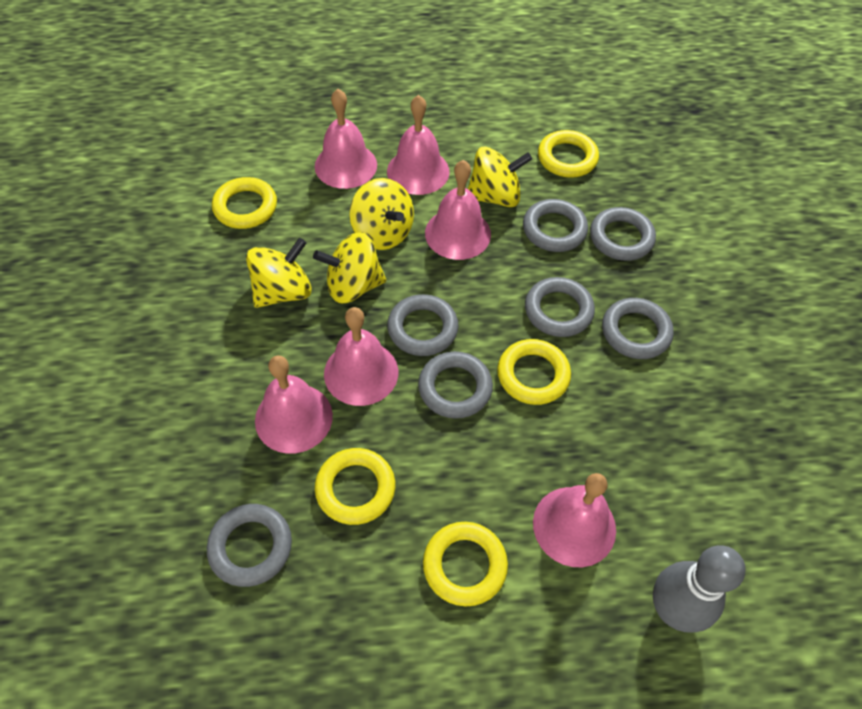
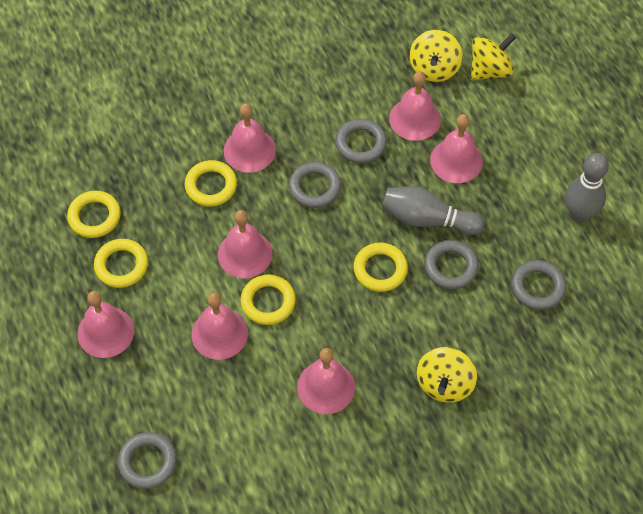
grey bowling pin: 1 -> 2
grey ring: 7 -> 5
pink bell: 6 -> 7
yellow spinning top: 4 -> 3

